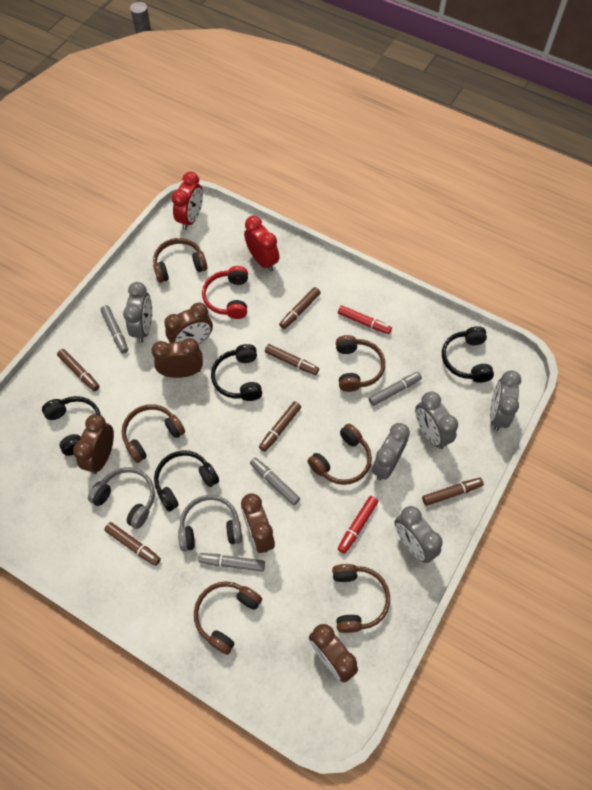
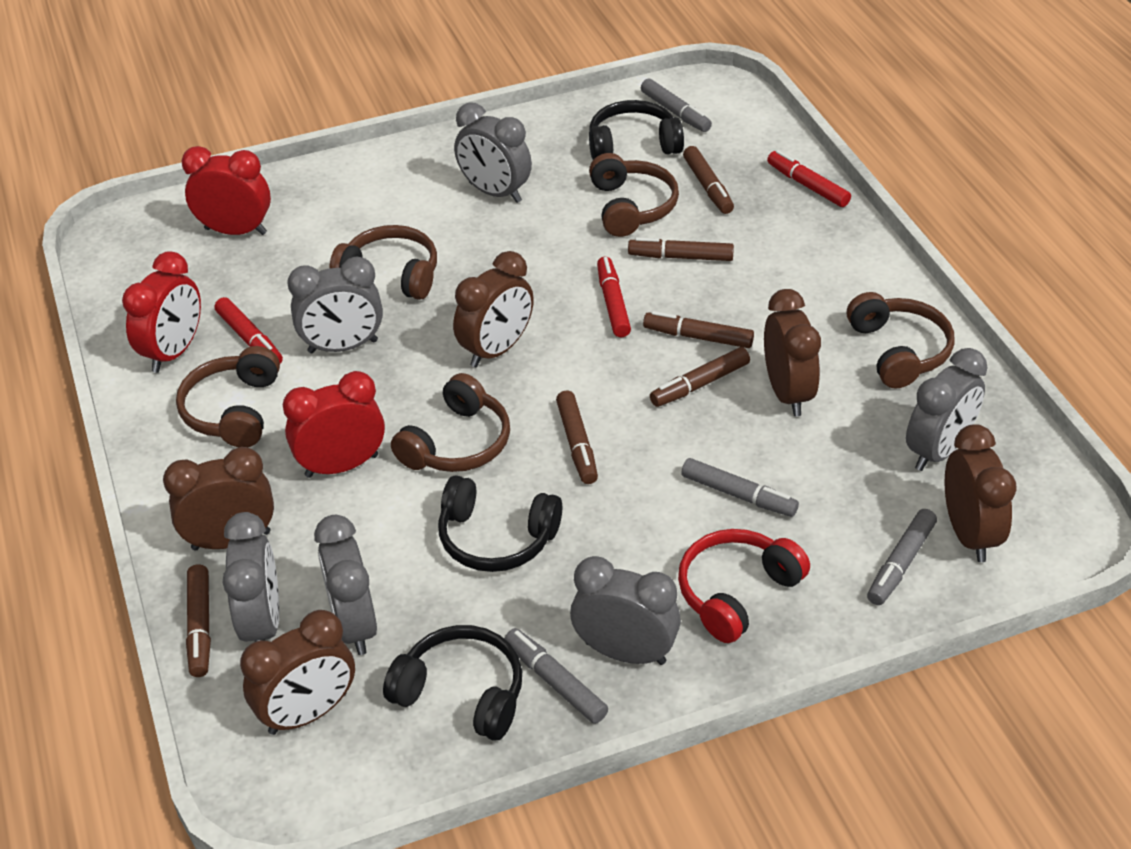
black headphones: 4 -> 3
brown headphones: 6 -> 5
grey clock: 5 -> 6
grey headphones: 2 -> 0
red clock: 2 -> 3
red marker: 2 -> 3

